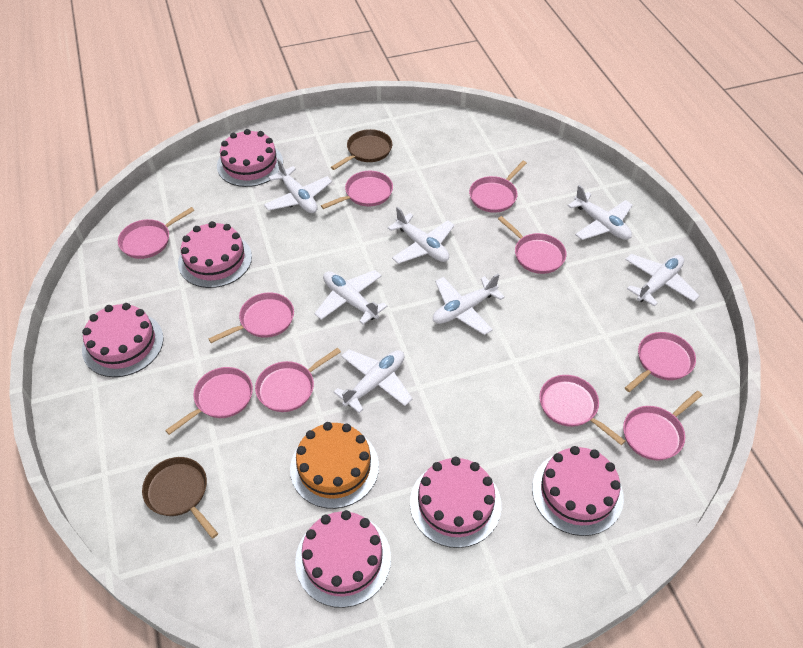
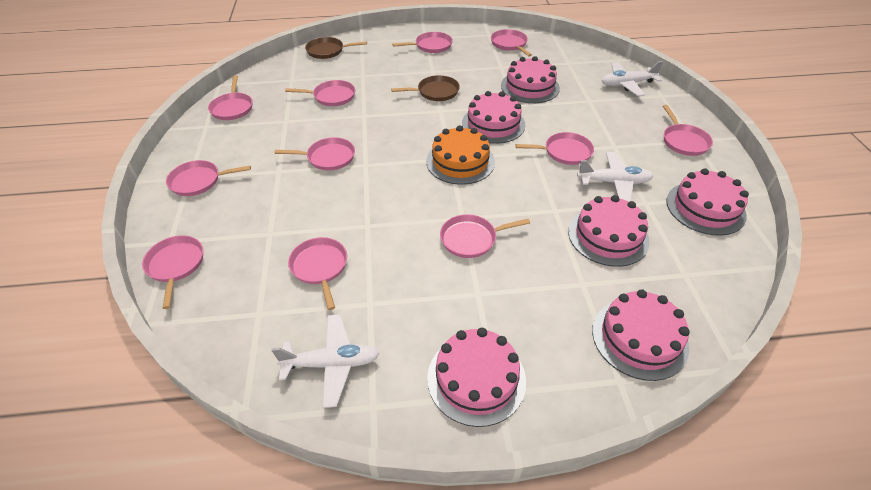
pink pan: 10 -> 11
white plane: 7 -> 3

